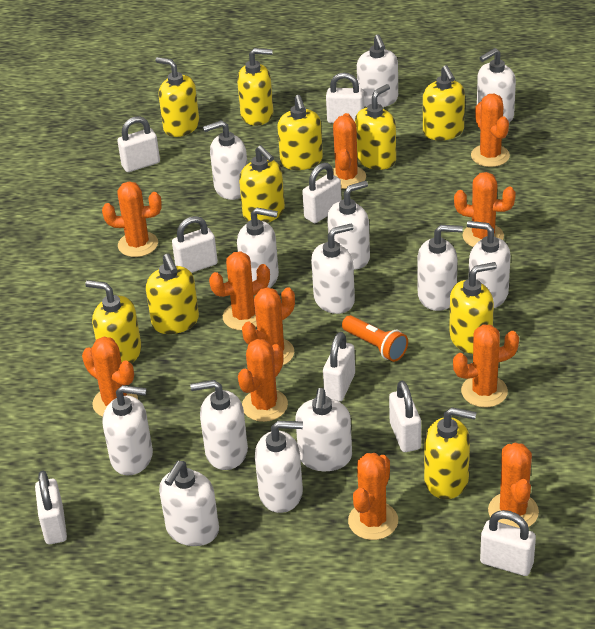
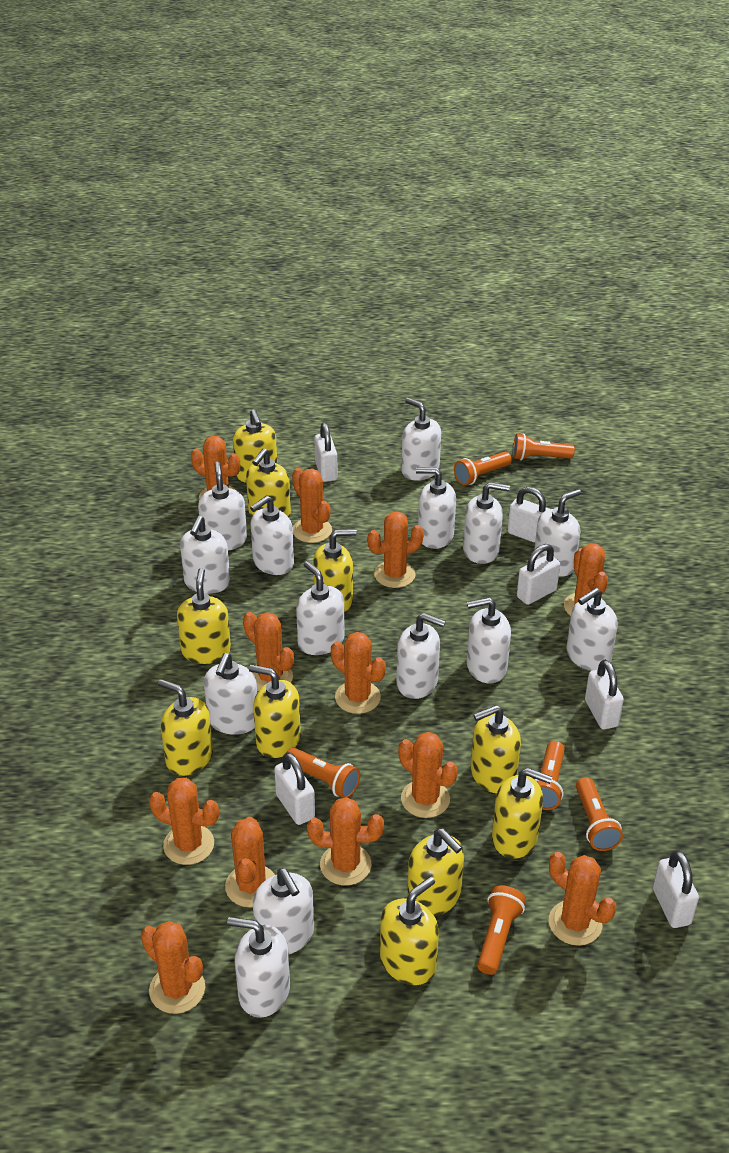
orange cactus: 11 -> 12
orange flashlight: 1 -> 6
white padlock: 8 -> 6
white soap dispenser: 13 -> 14

